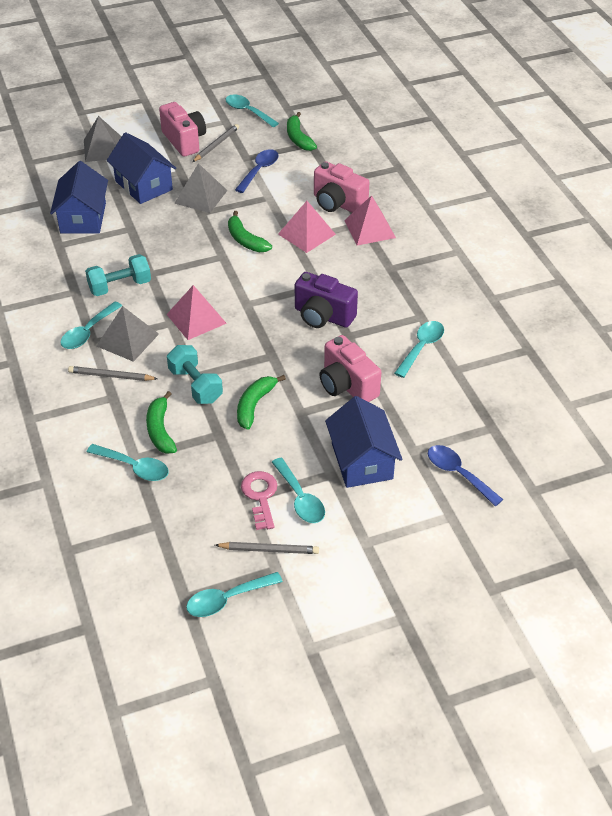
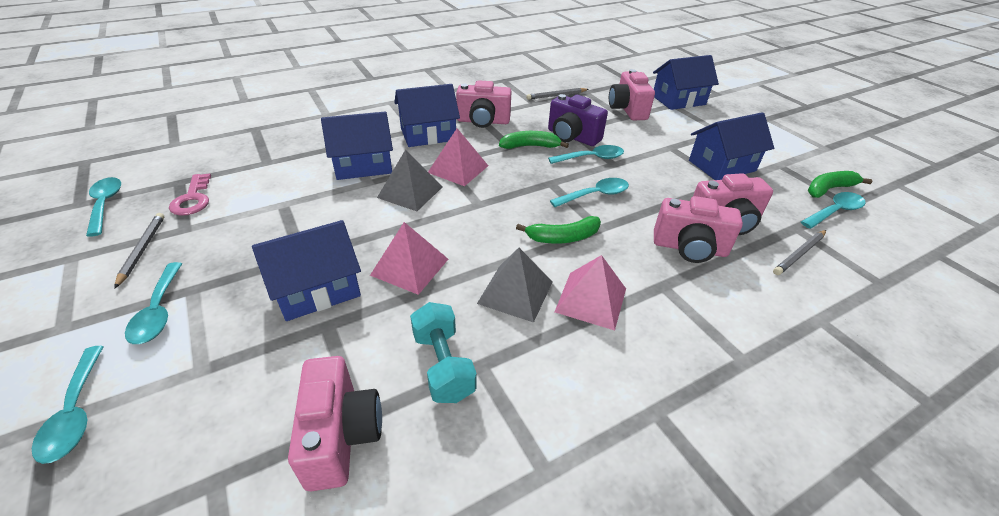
blue house: 3 -> 5
blue spoon: 2 -> 0
green banana: 4 -> 3
grey pyramid: 3 -> 2
pink camera: 3 -> 5
turquoise dumbbell: 2 -> 1

